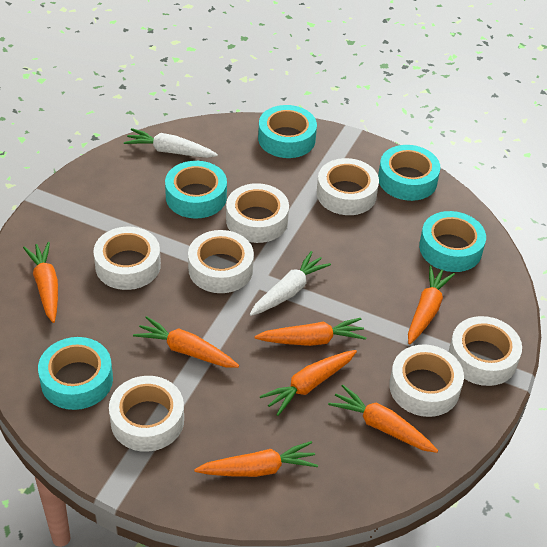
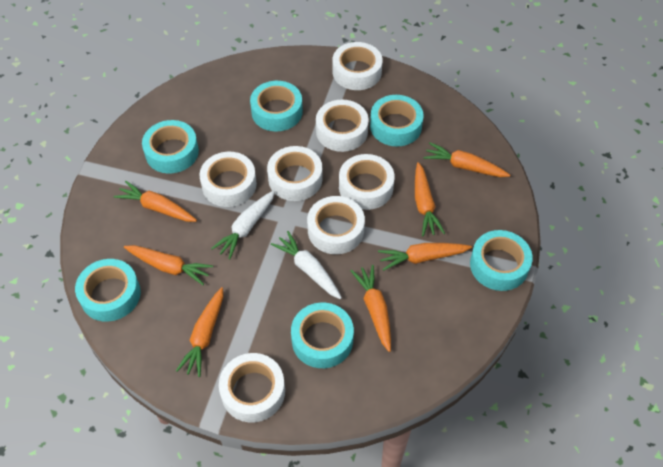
turquoise tape: 5 -> 6

